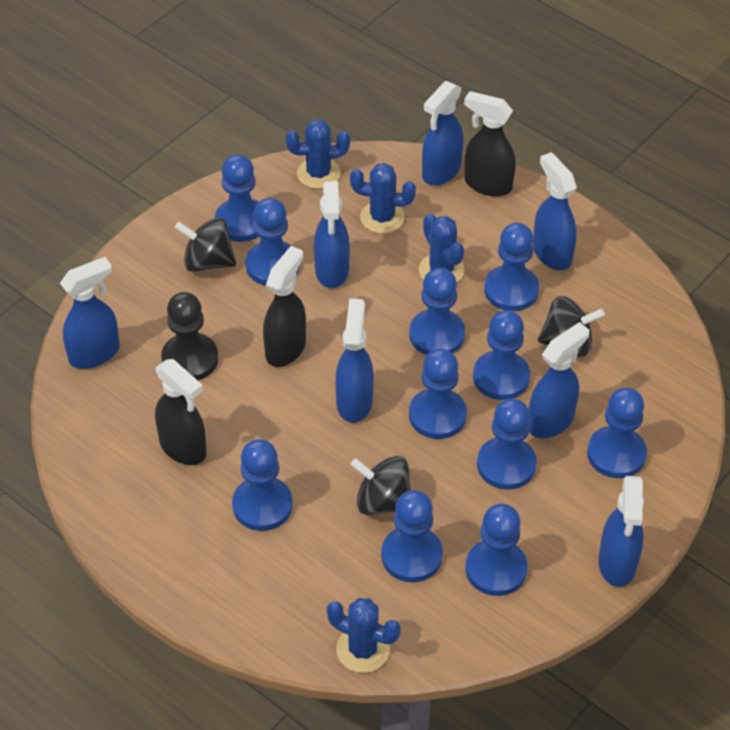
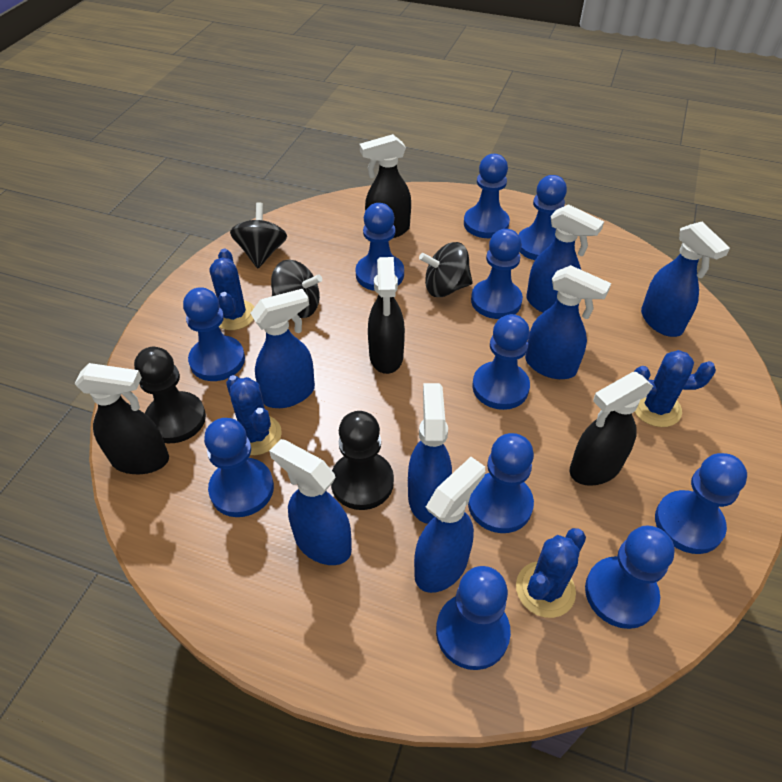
black pawn: 1 -> 2
black spray bottle: 3 -> 4

